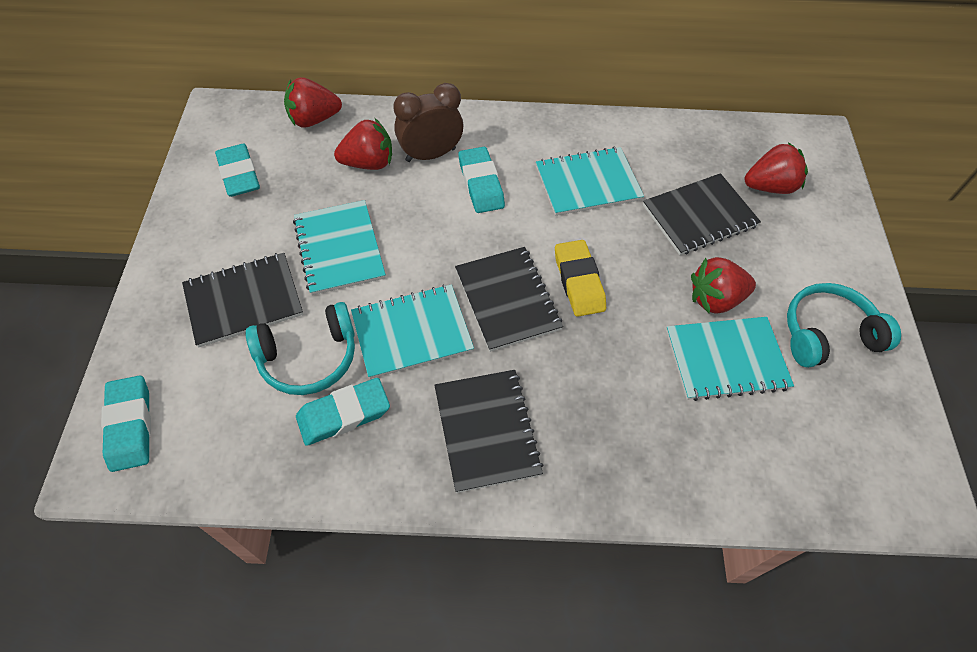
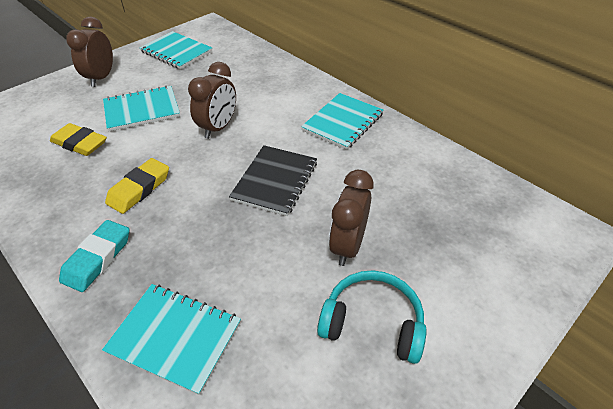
black notebook: 4 -> 1
brown clock: 1 -> 3
red strawberry: 4 -> 0
turquoise eraser: 4 -> 1
turquoise headphones: 2 -> 1
yellow eraser: 1 -> 2

